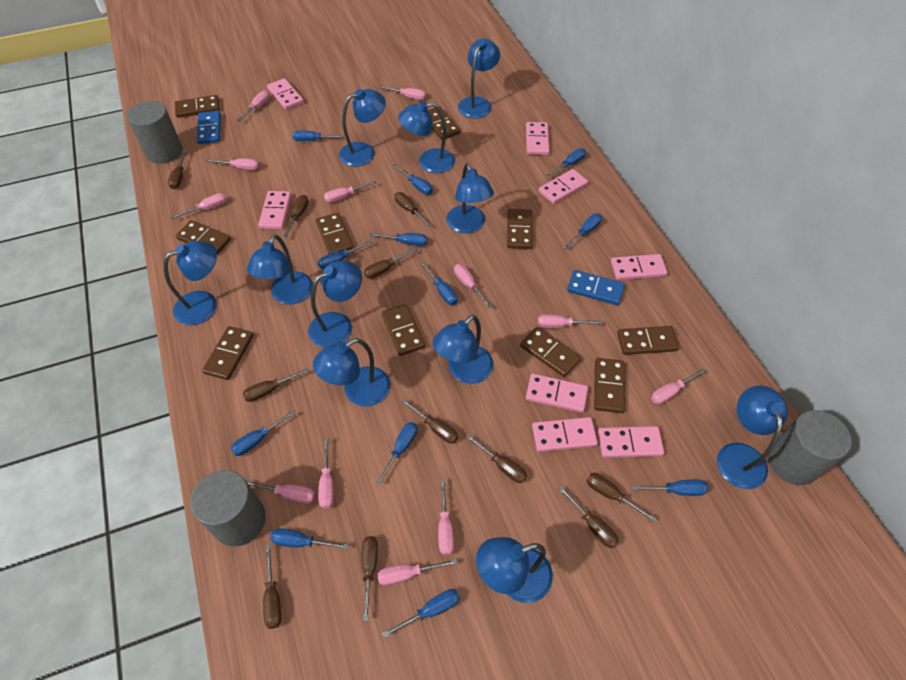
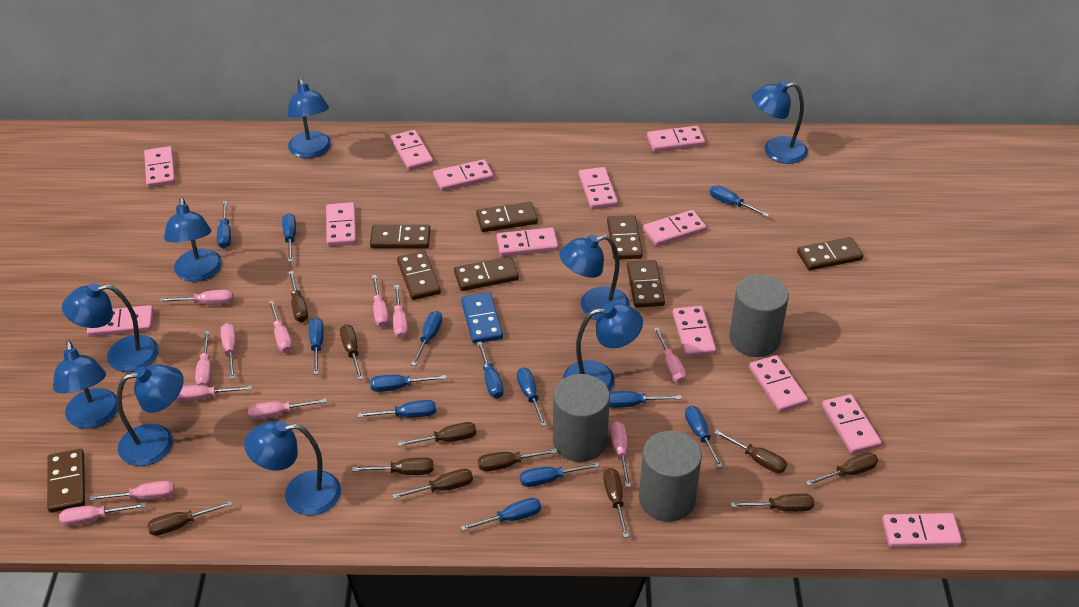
blue domino: 2 -> 1
blue lamp: 11 -> 9
blue screwdriver: 12 -> 13
brown domino: 10 -> 8
pink domino: 8 -> 13

